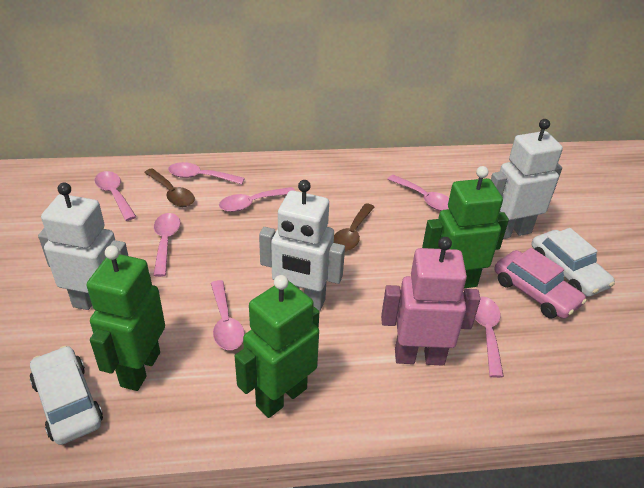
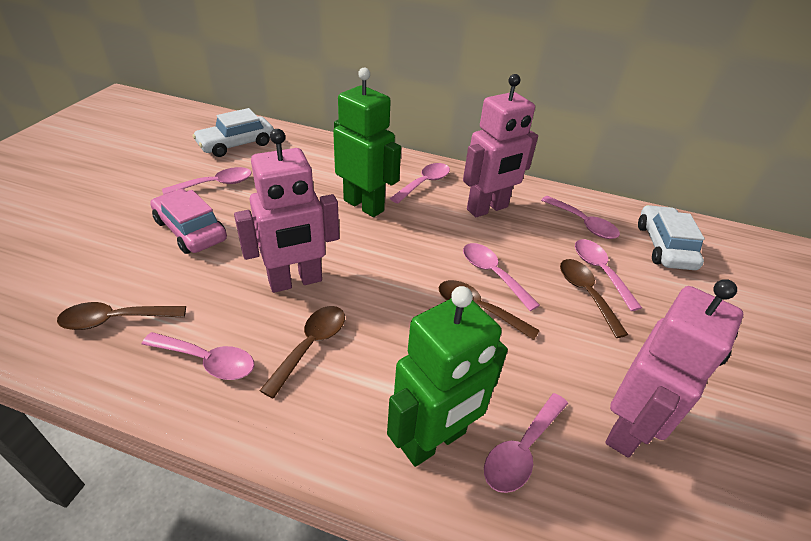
brown spoon: 2 -> 4
green robot: 3 -> 2
pink robot: 1 -> 3
white robot: 3 -> 0

